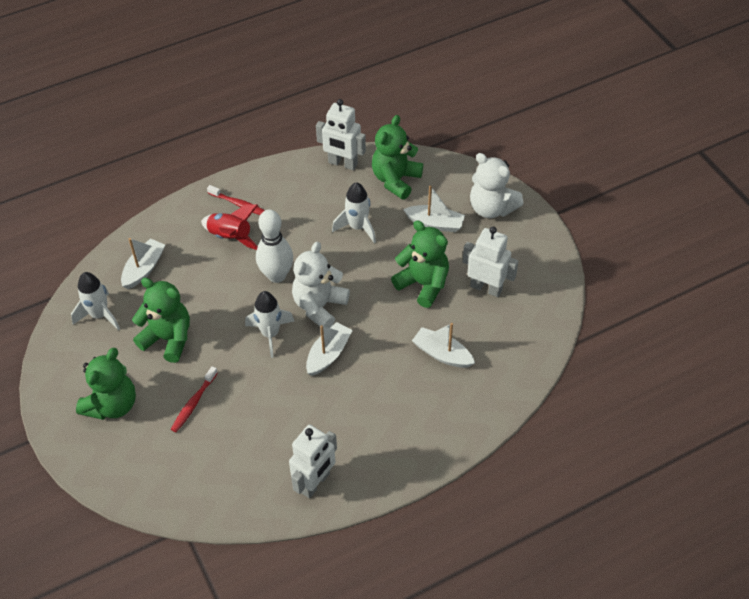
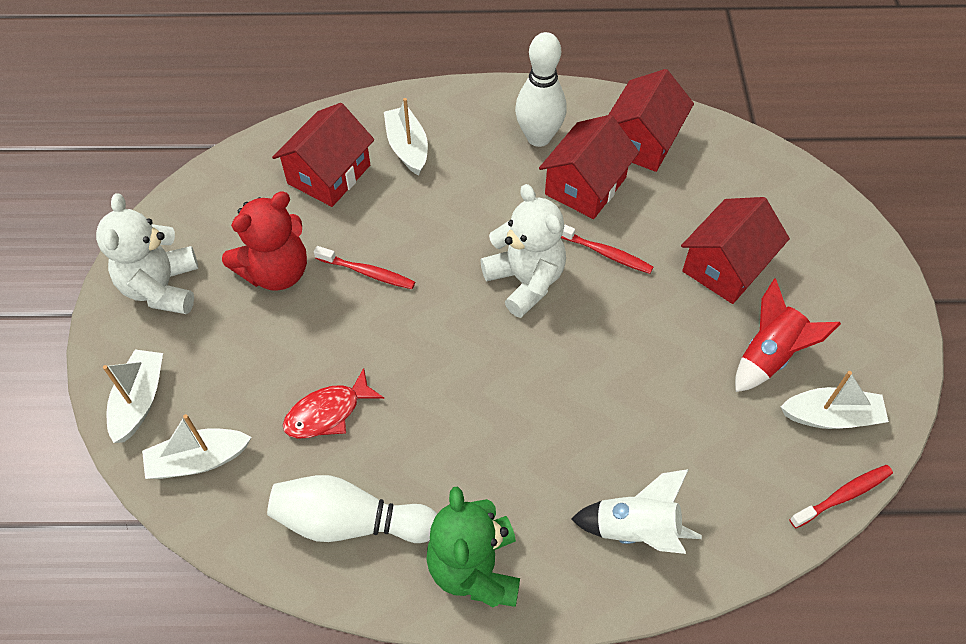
green teddy bear: 4 -> 1
red fish: 0 -> 1
red house: 0 -> 4
red teddy bear: 0 -> 1
red toothbrush: 2 -> 3
white bowling pin: 1 -> 2
white robot: 3 -> 0
white rocket: 3 -> 1

